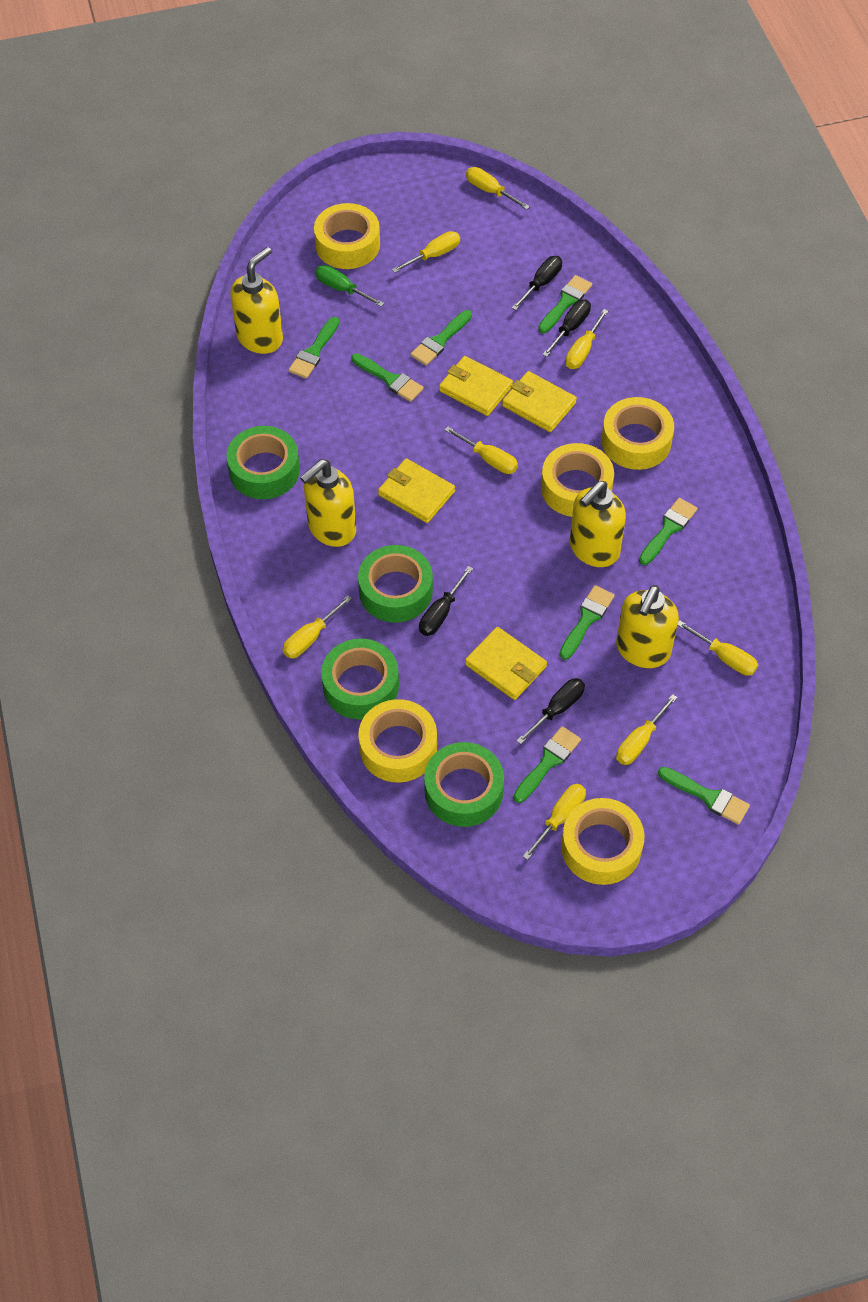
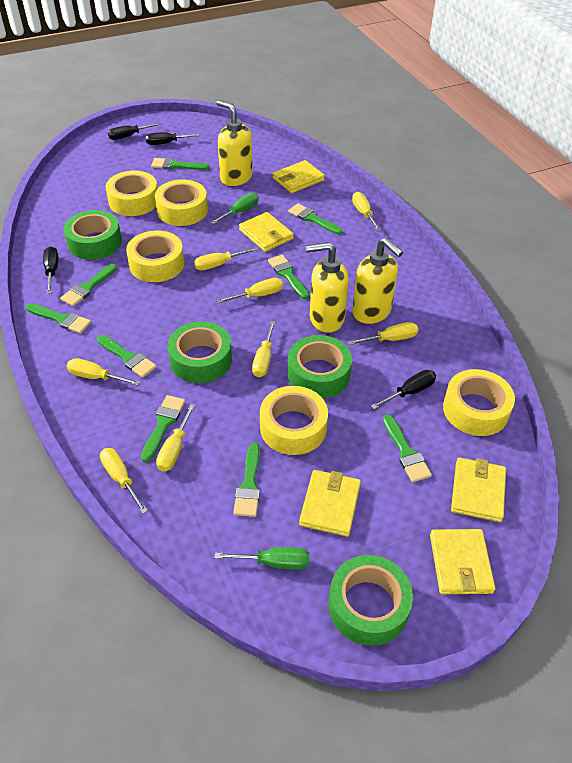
green brush: 8 -> 9
green screwdriver: 1 -> 2
yellow soap dispenser: 4 -> 3
yellow wallet: 4 -> 5

